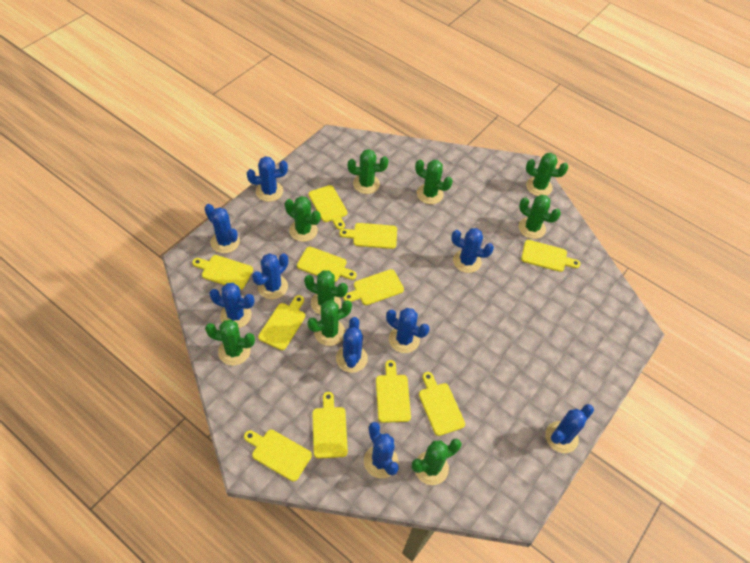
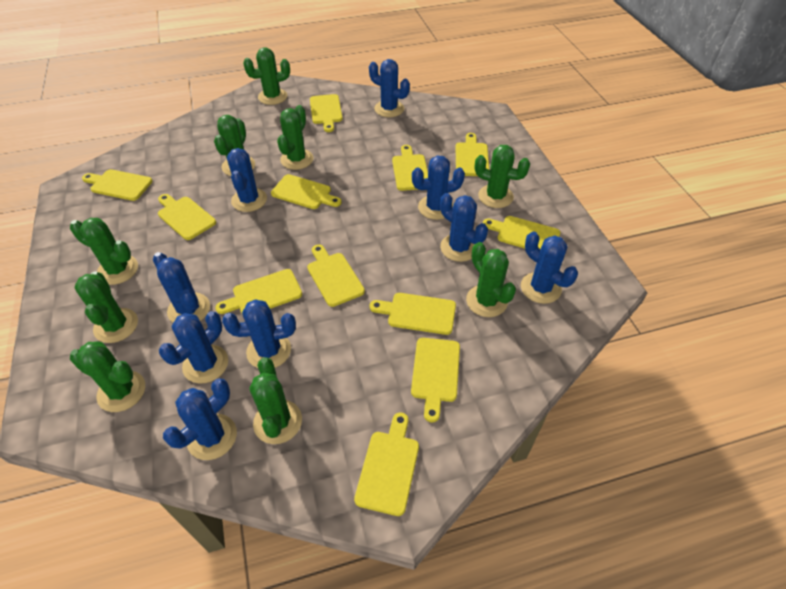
yellow cutting board: 11 -> 12

